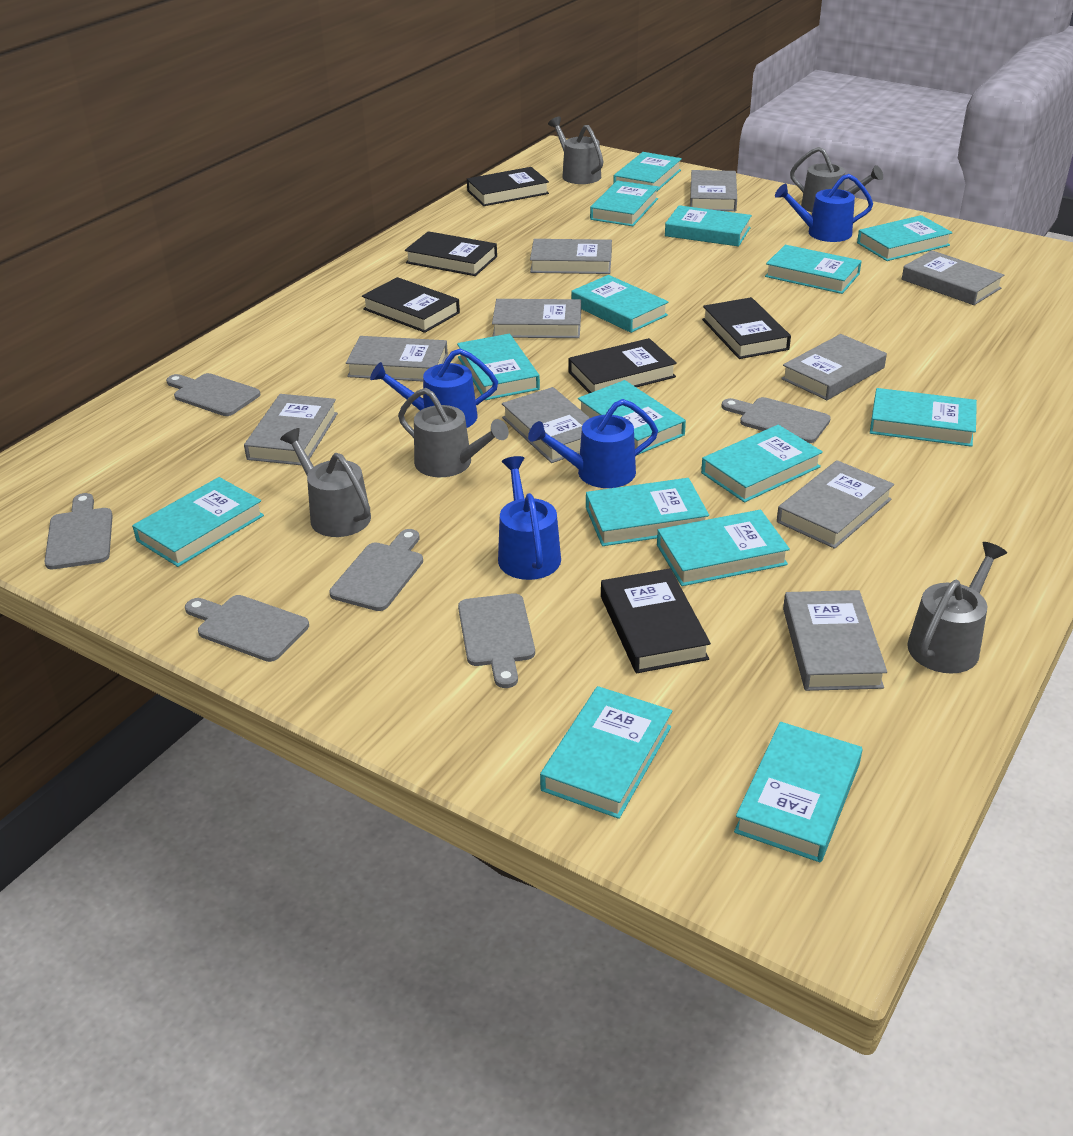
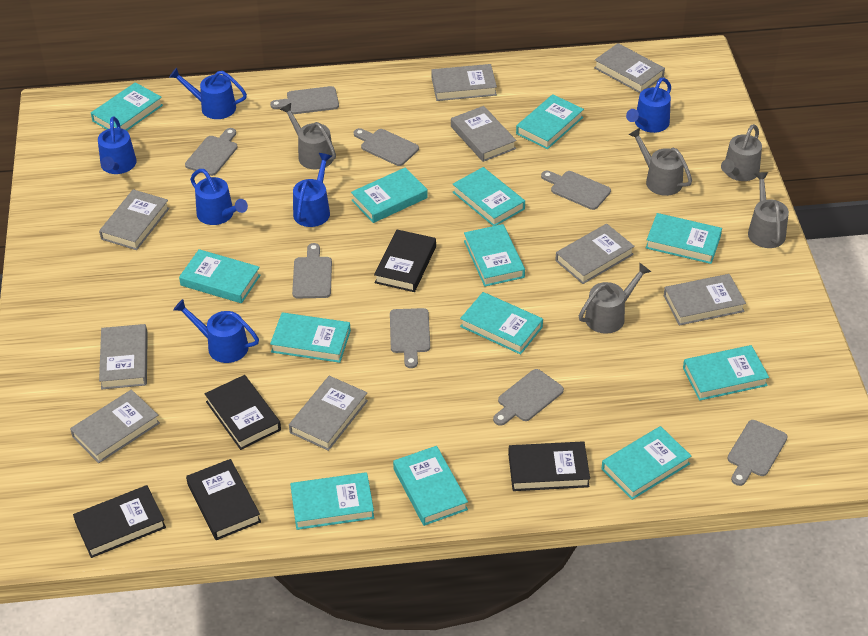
black book: 6 -> 5
blue watering can: 4 -> 6
grey book: 10 -> 9
grey cutting board: 6 -> 8
turquoise book: 15 -> 13

